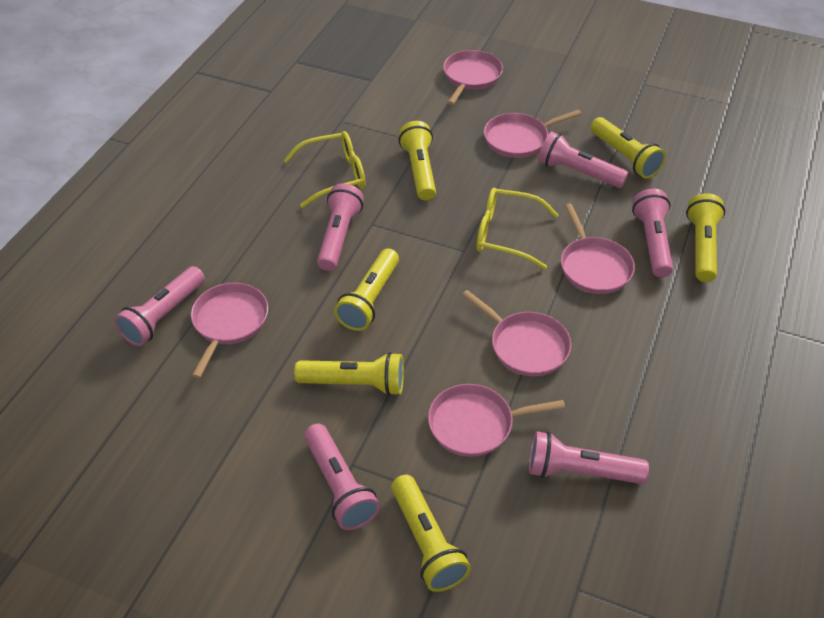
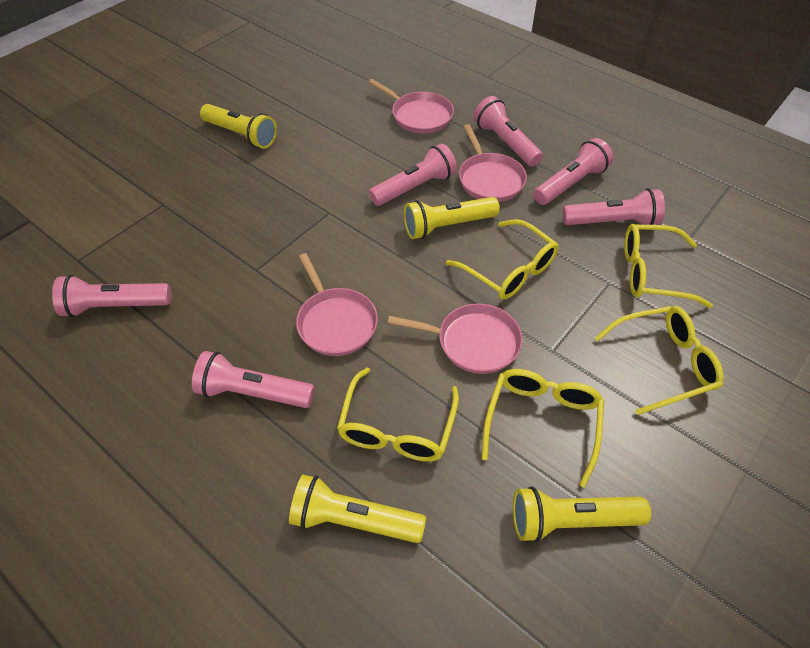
pink pan: 6 -> 4
yellow flashlight: 6 -> 4
yellow glasses: 2 -> 5

